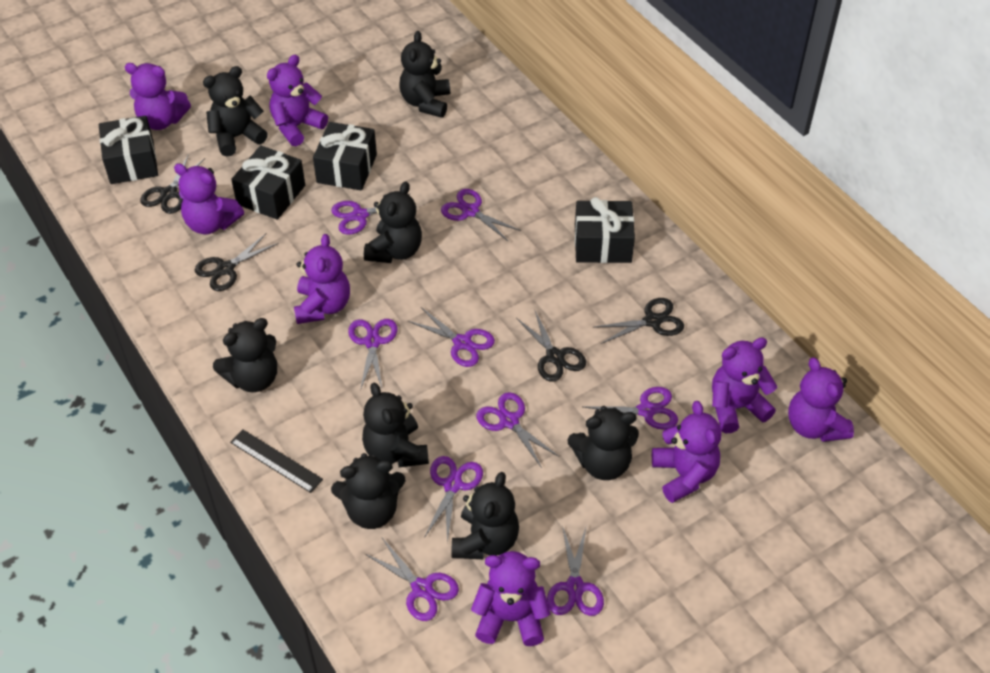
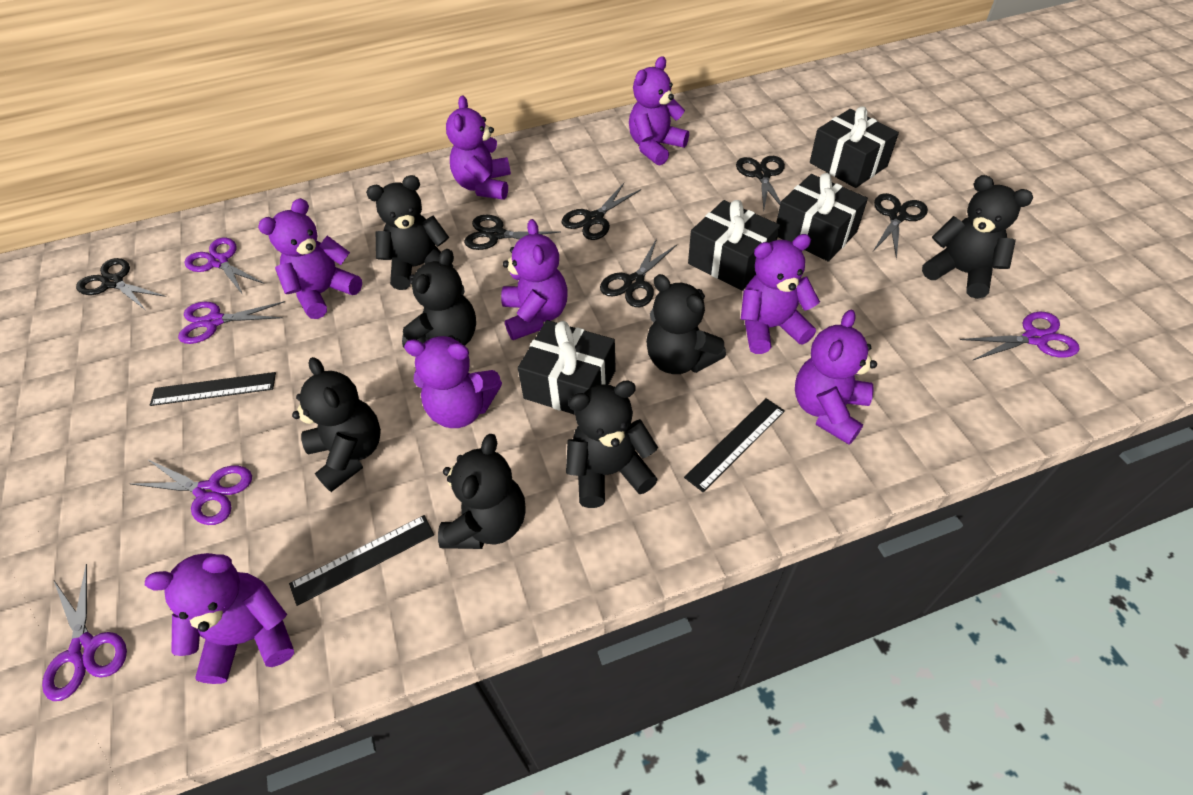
black ruler: 1 -> 3
black scissors: 4 -> 6
black teddy bear: 8 -> 7
purple scissors: 9 -> 5

